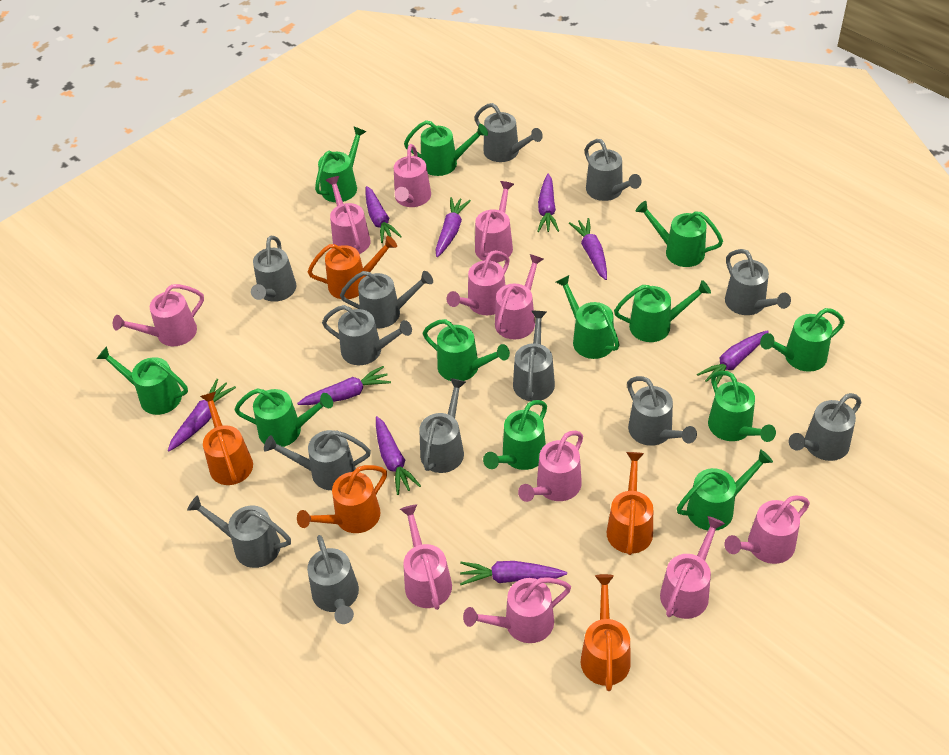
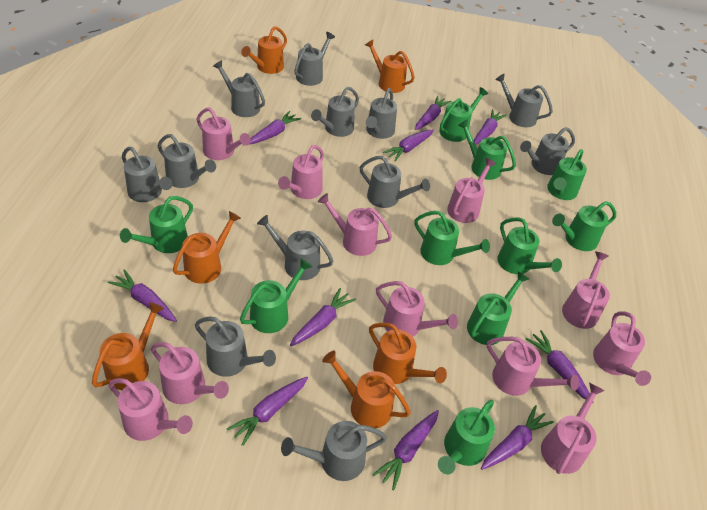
green watering can: 12 -> 10
grey watering can: 13 -> 12
orange watering can: 5 -> 6
purple carrot: 9 -> 10

